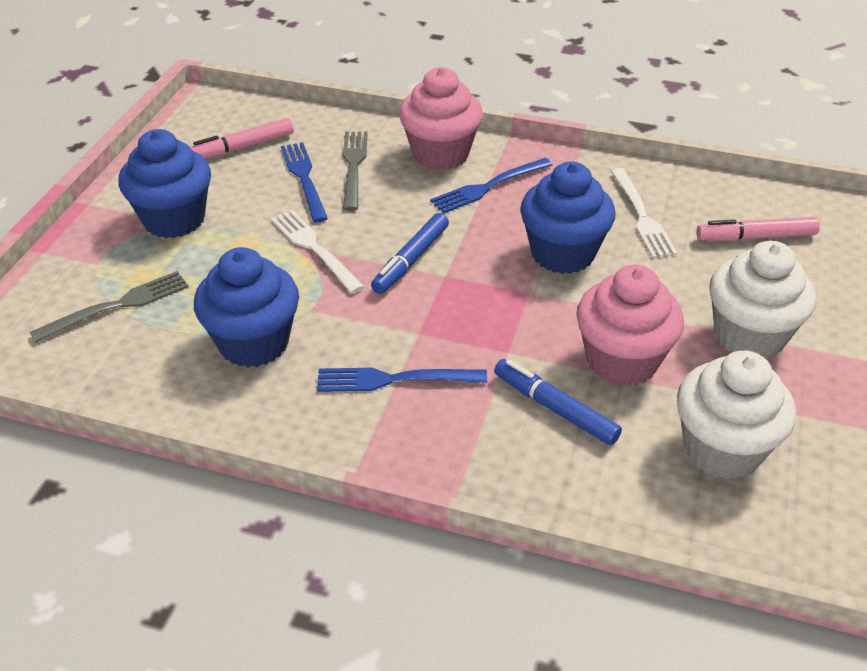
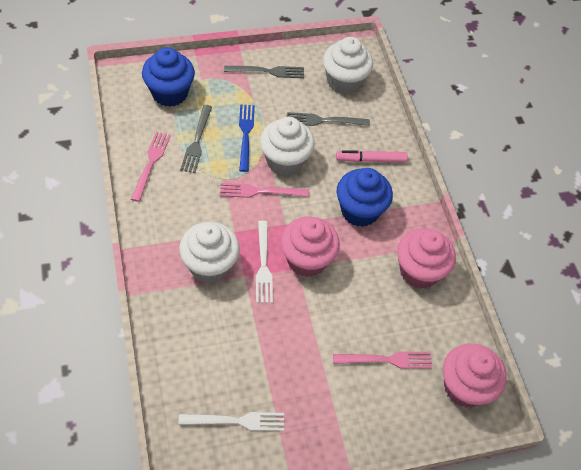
blue cupcake: 3 -> 2
blue fork: 3 -> 1
blue marker: 2 -> 0
grey fork: 2 -> 3
pink cupcake: 2 -> 3
pink fork: 0 -> 3
pink marker: 2 -> 1
white cupcake: 2 -> 3

